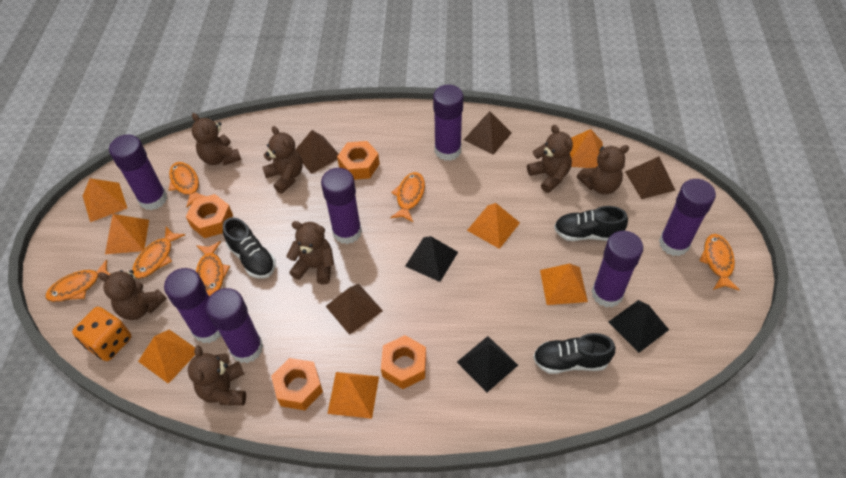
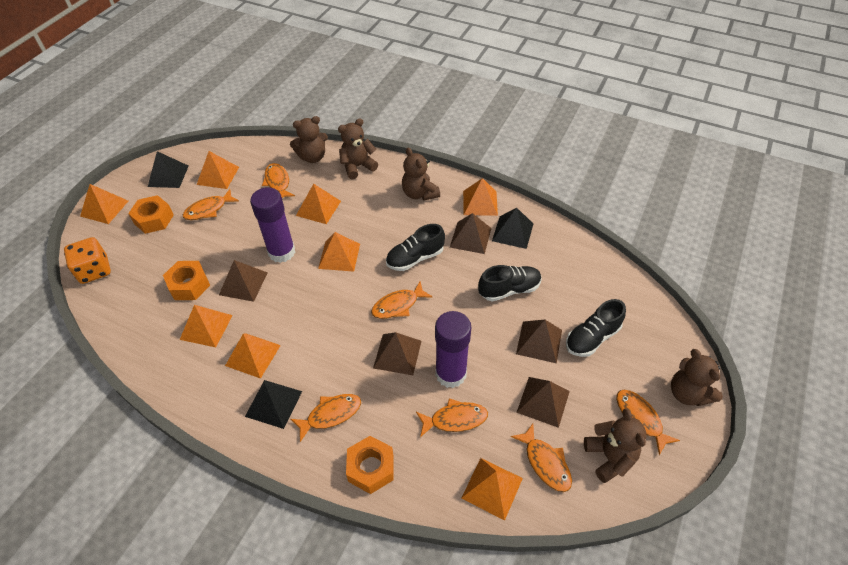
brown pyramid: 4 -> 5
brown teddy bear: 7 -> 5
orange fish: 6 -> 7
orange nut: 4 -> 3
orange pyramid: 7 -> 8
purple glue stick: 7 -> 2

